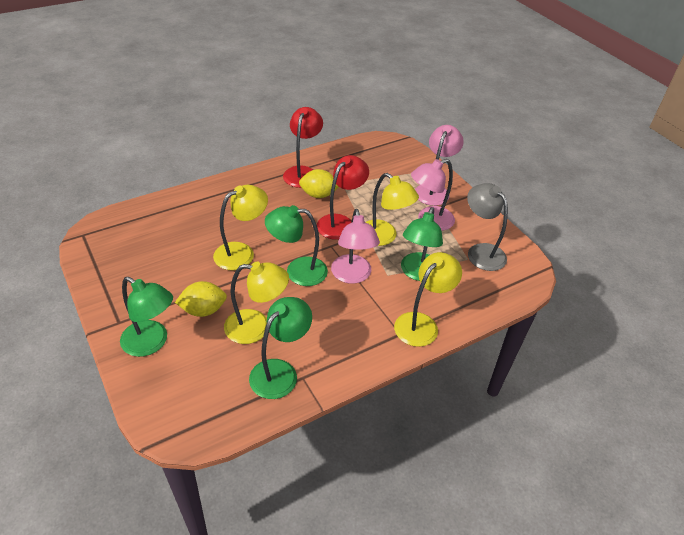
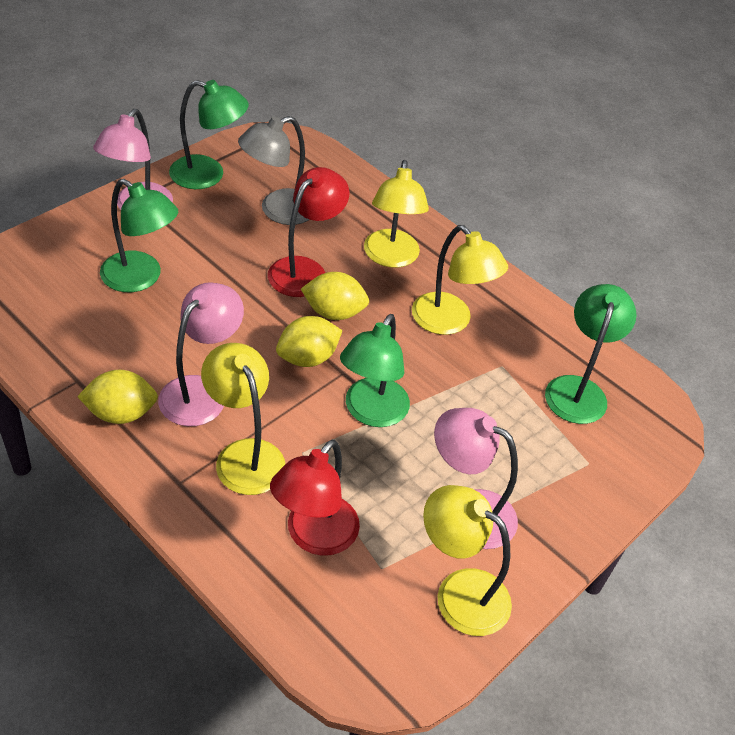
yellow lemon: 2 -> 3

